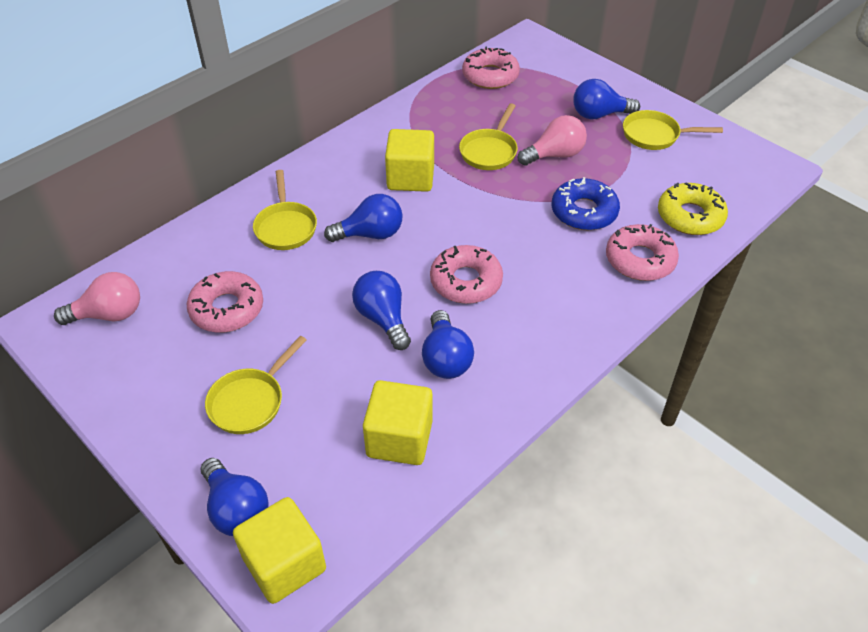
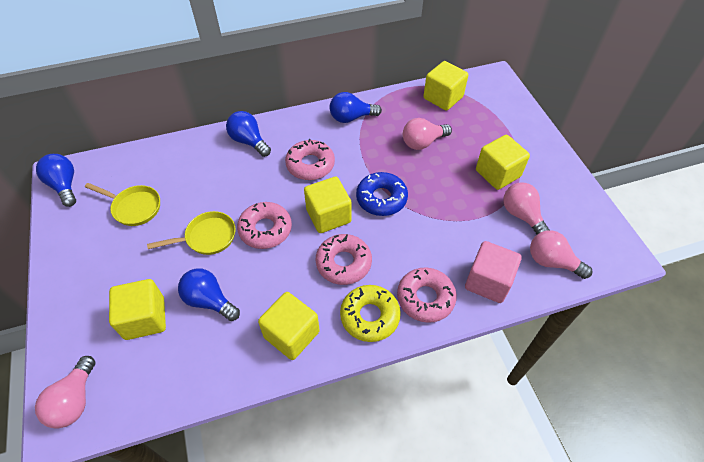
blue light bulb: 5 -> 4
pink cube: 0 -> 1
pink light bulb: 2 -> 4
yellow cube: 3 -> 5
yellow pan: 4 -> 2

